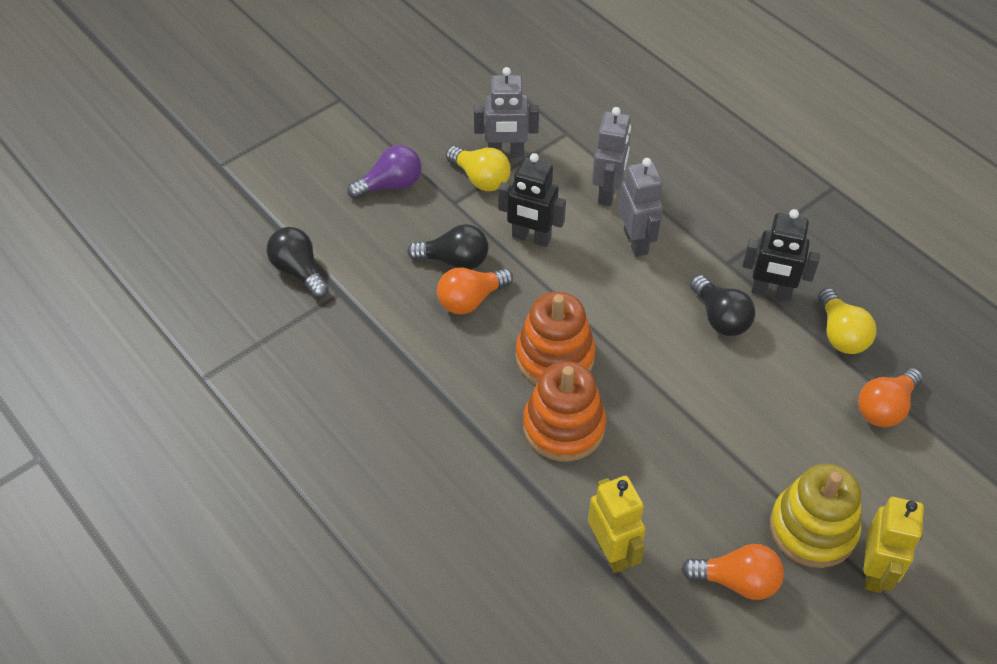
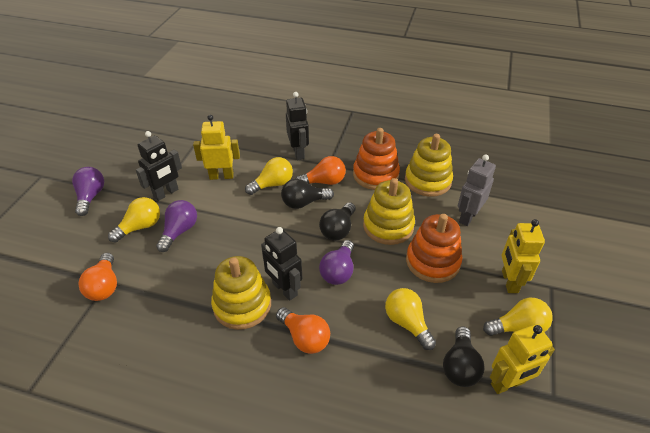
black robot: 2 -> 3
grey robot: 3 -> 1
purple light bulb: 1 -> 3
yellow light bulb: 2 -> 4
yellow robot: 2 -> 3
yellow stacking toy: 1 -> 3

